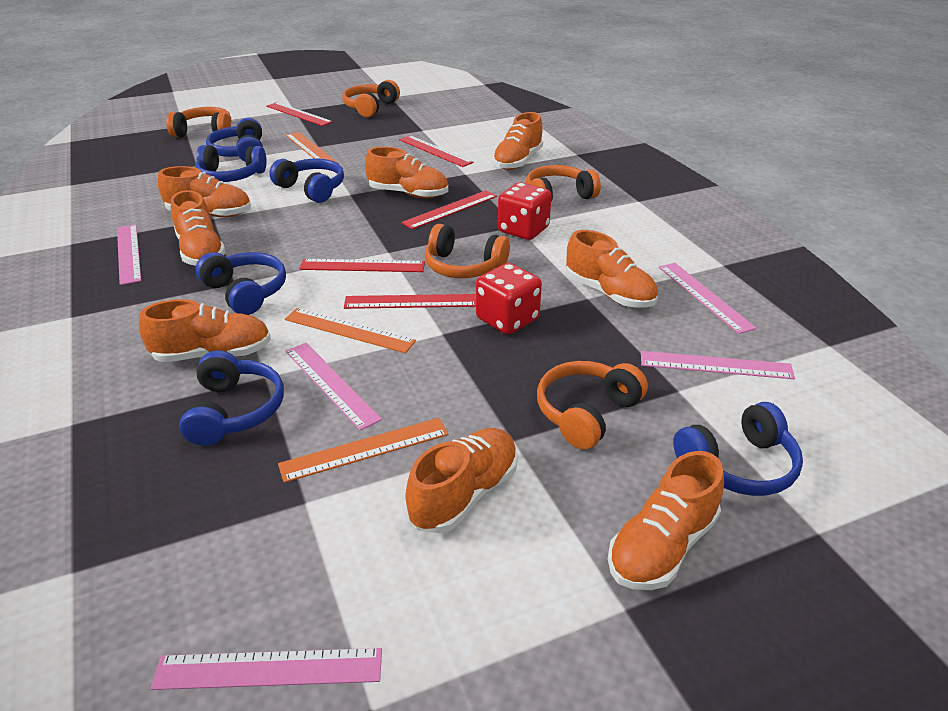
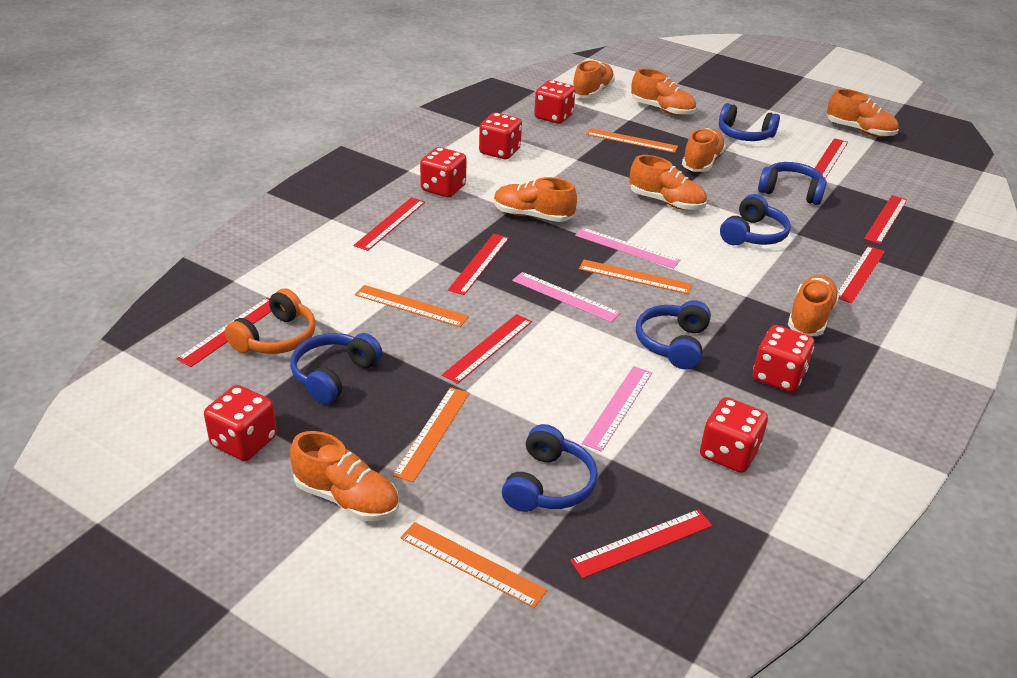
orange headphones: 5 -> 1
orange ruler: 3 -> 5
pink ruler: 5 -> 3
red dice: 2 -> 6
red ruler: 5 -> 8

